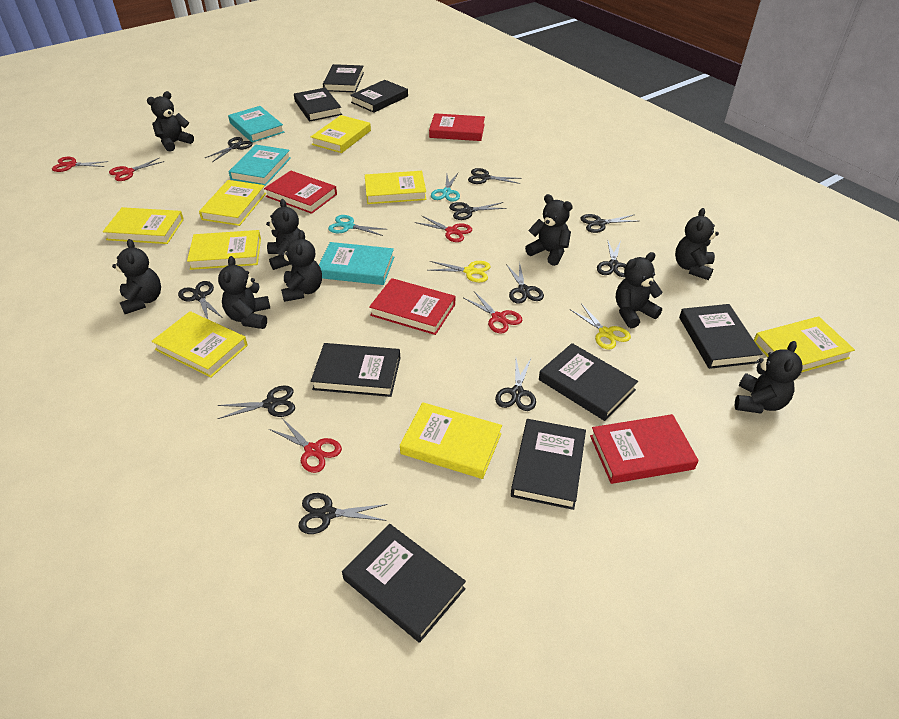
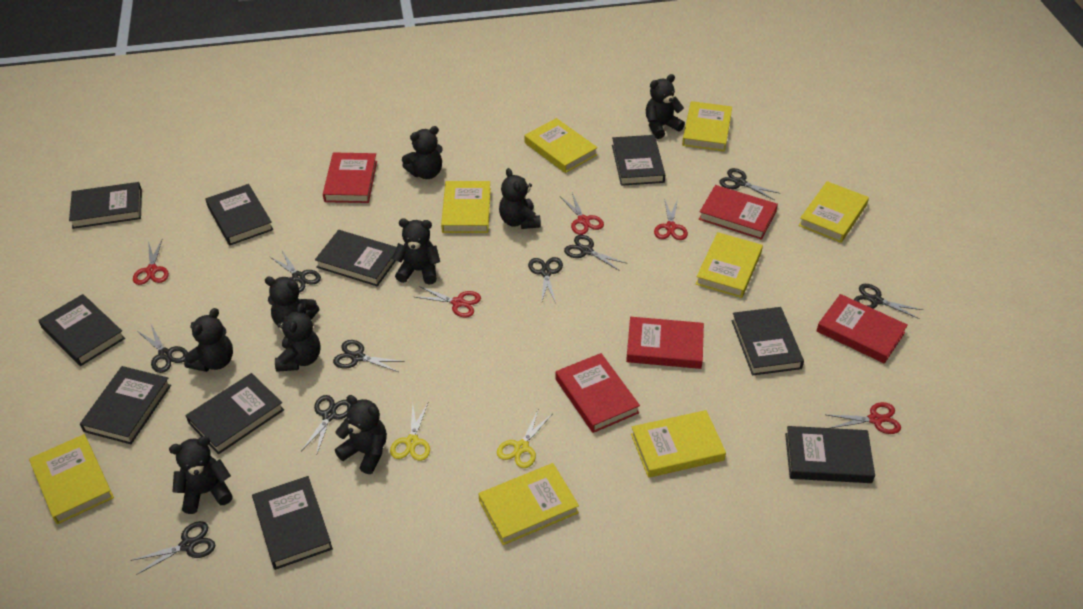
black book: 8 -> 10
black scissors: 10 -> 9
red book: 4 -> 5
turquoise book: 3 -> 0
turquoise scissors: 2 -> 0

